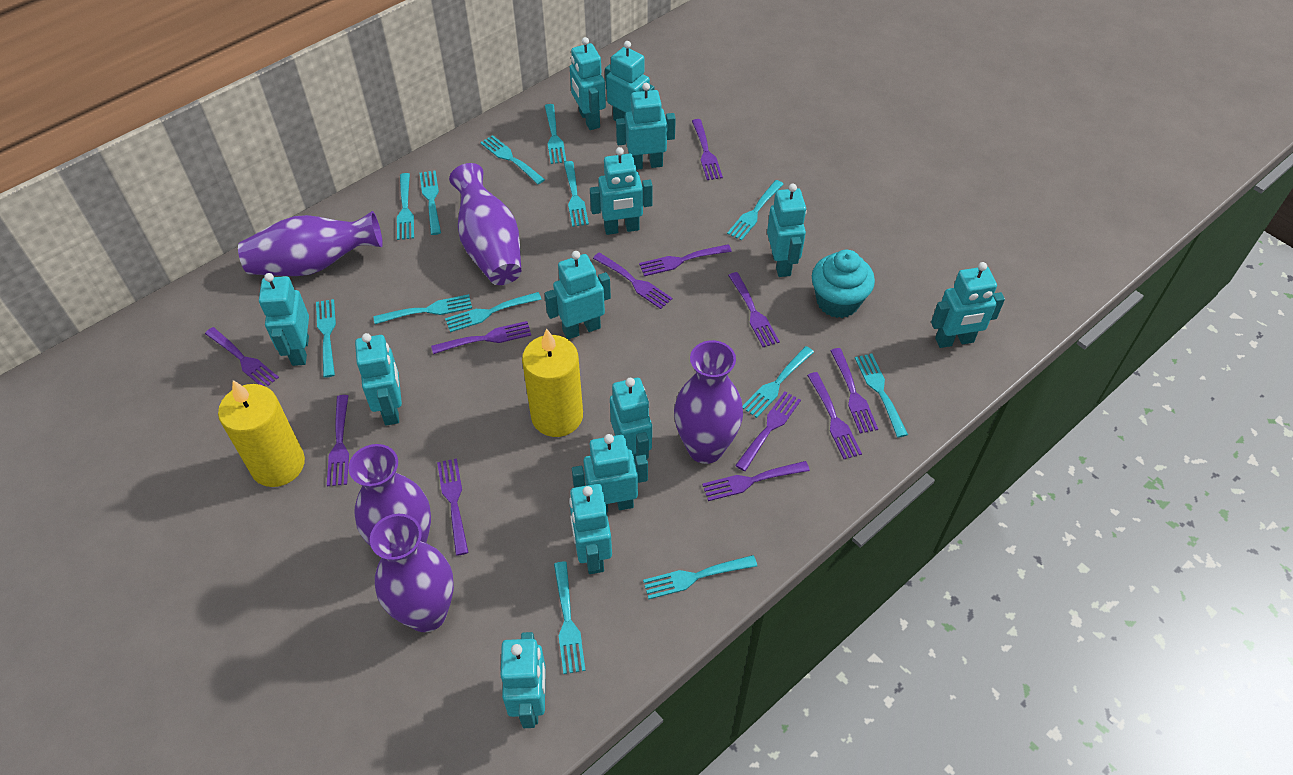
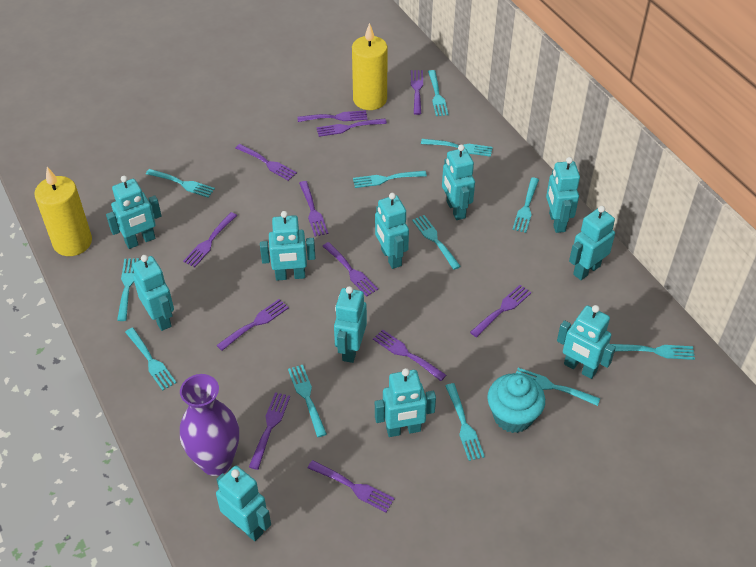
purple vase: 5 -> 1
turquoise fork: 13 -> 12
turquoise robot: 13 -> 11

